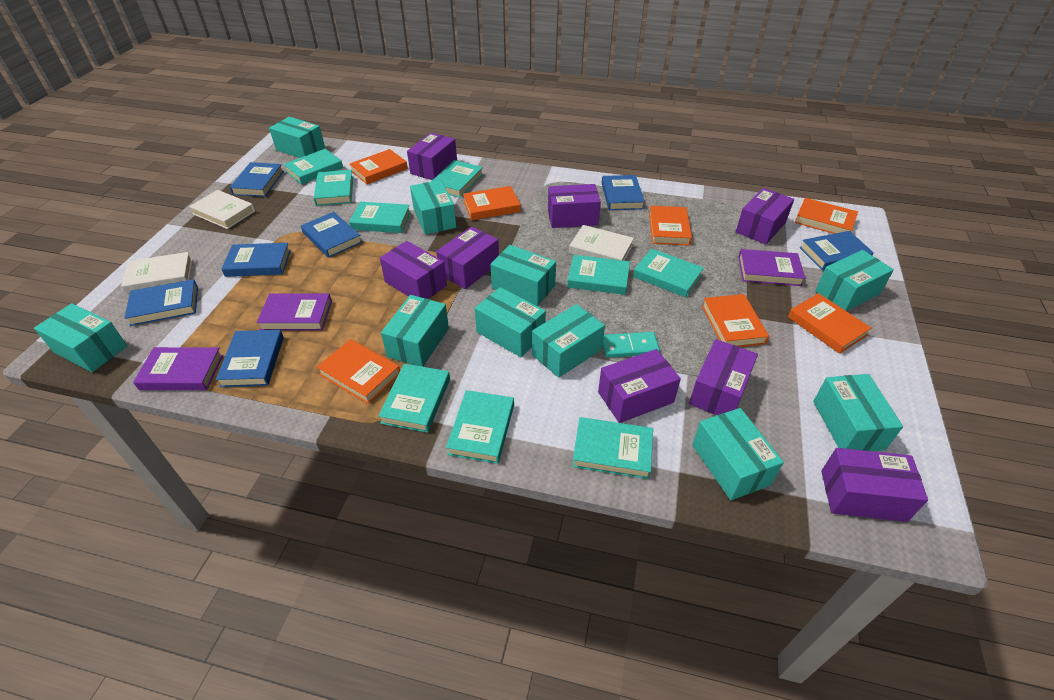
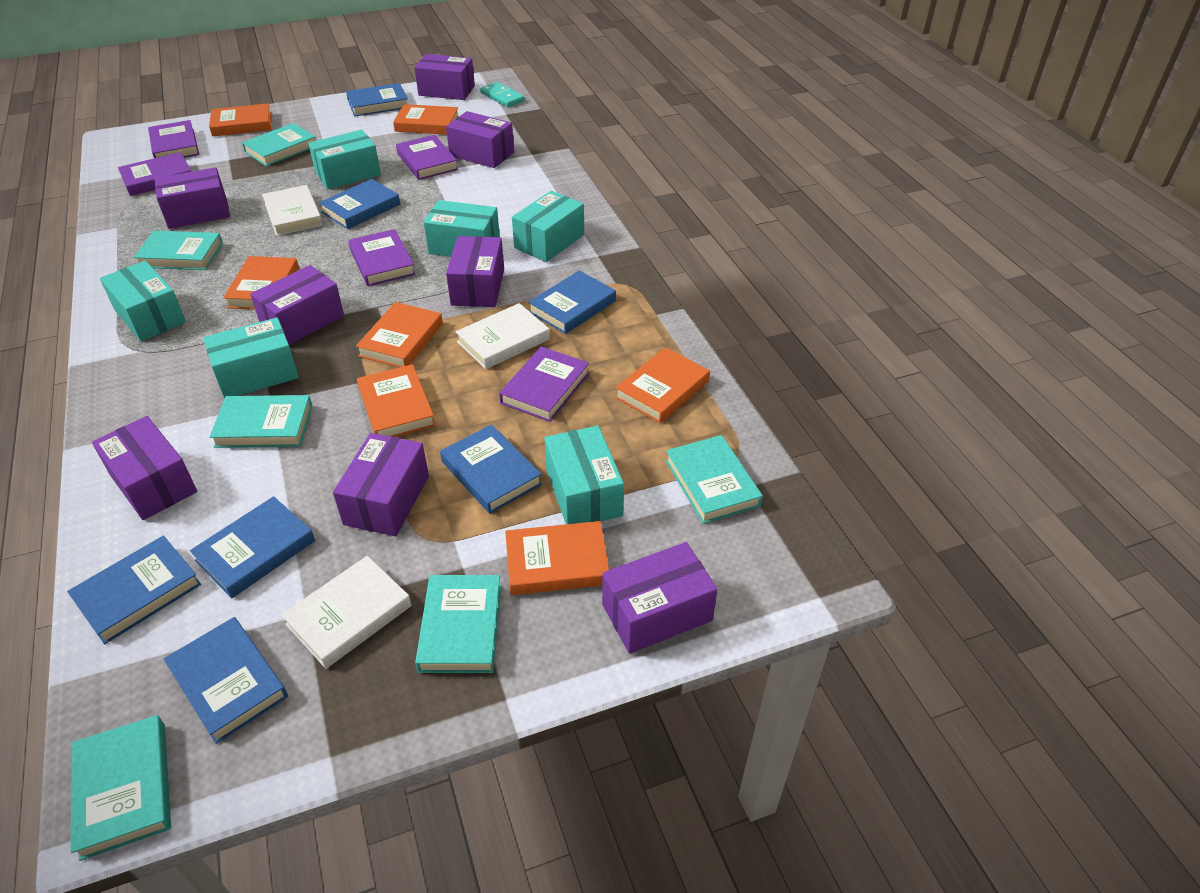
purple book: 3 -> 5
turquoise book: 9 -> 6
turquoise box: 10 -> 6

